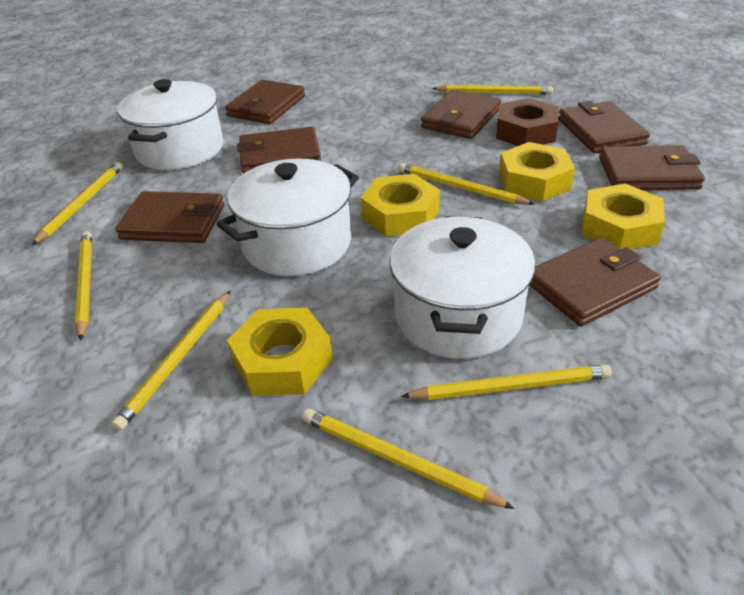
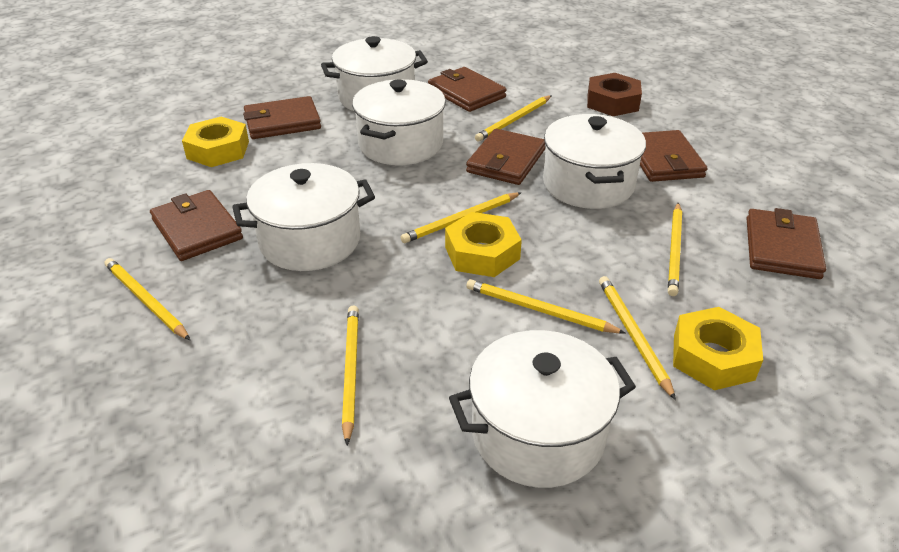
brown wallet: 7 -> 6
white pot: 3 -> 5
yellow nut: 4 -> 3

